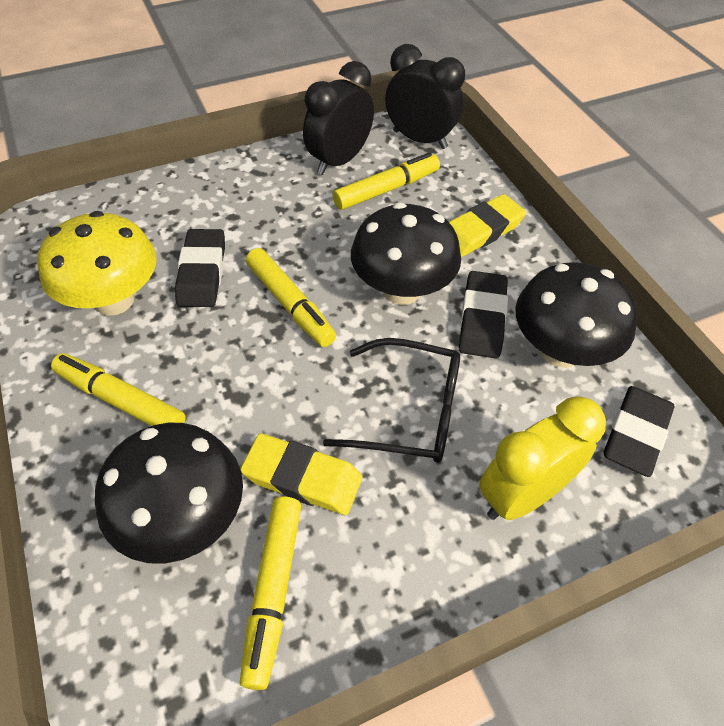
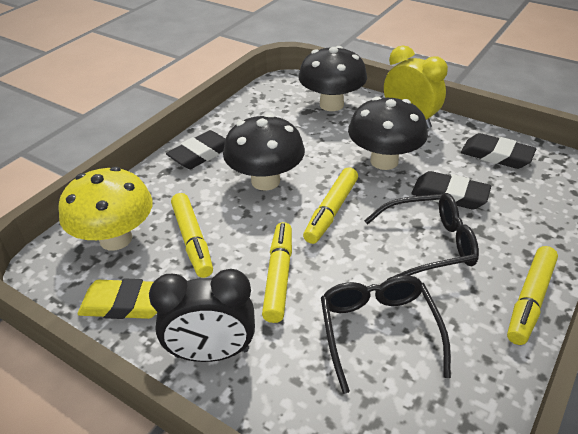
black clock: 2 -> 1
black glasses: 1 -> 2
yellow eraser: 2 -> 1

